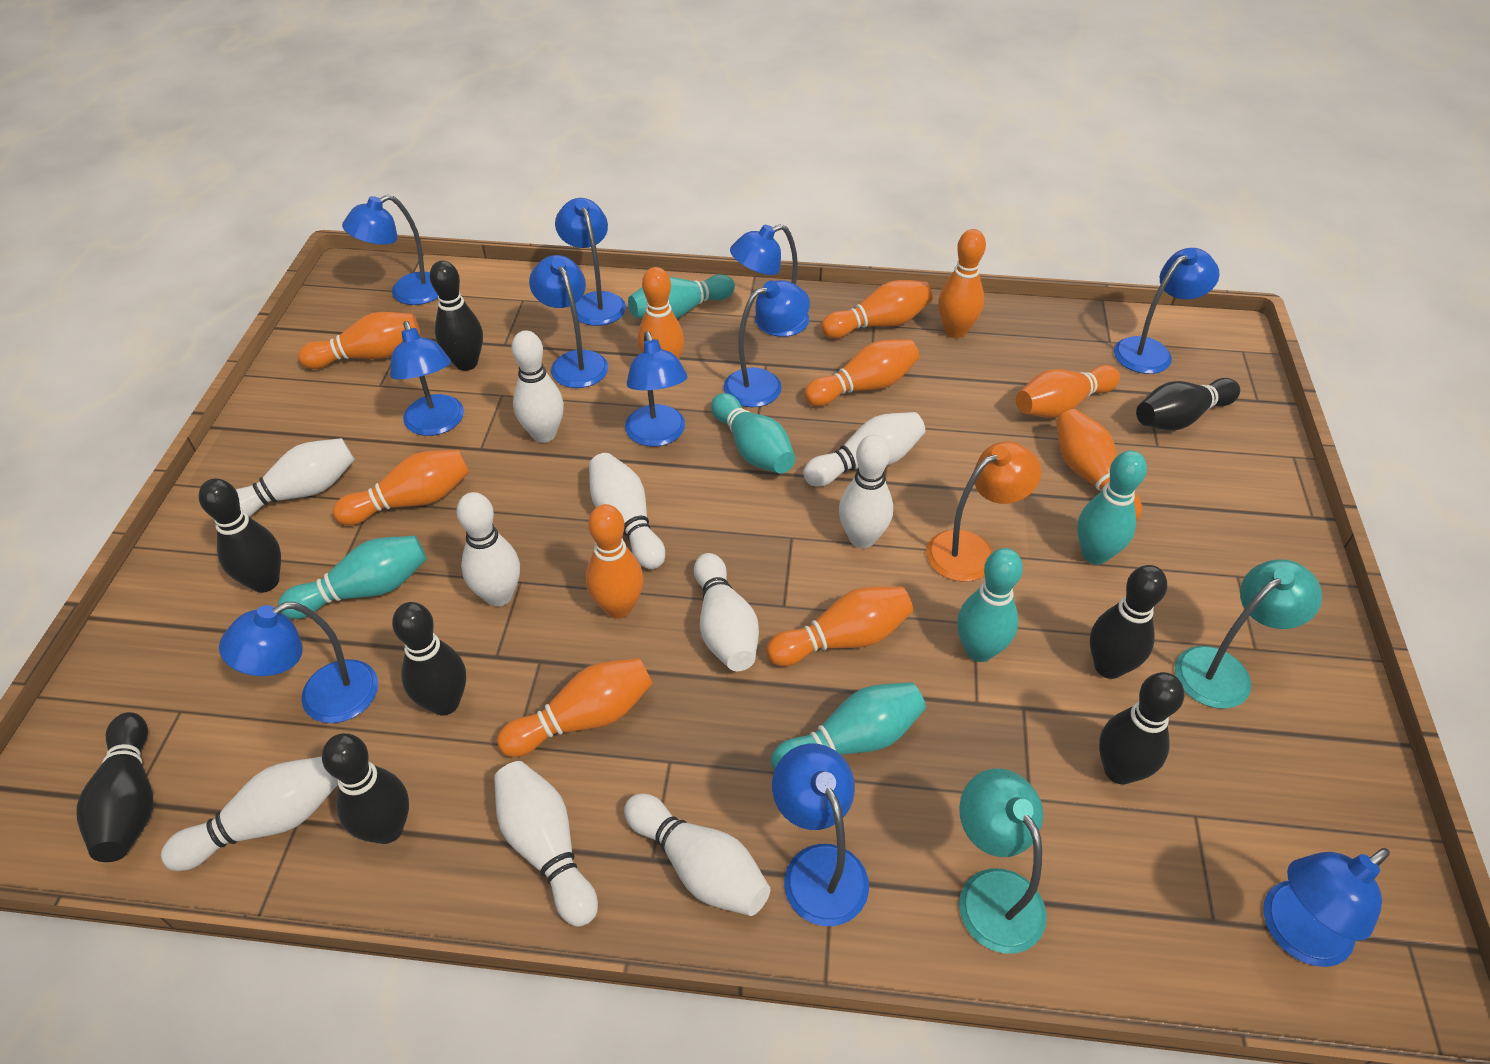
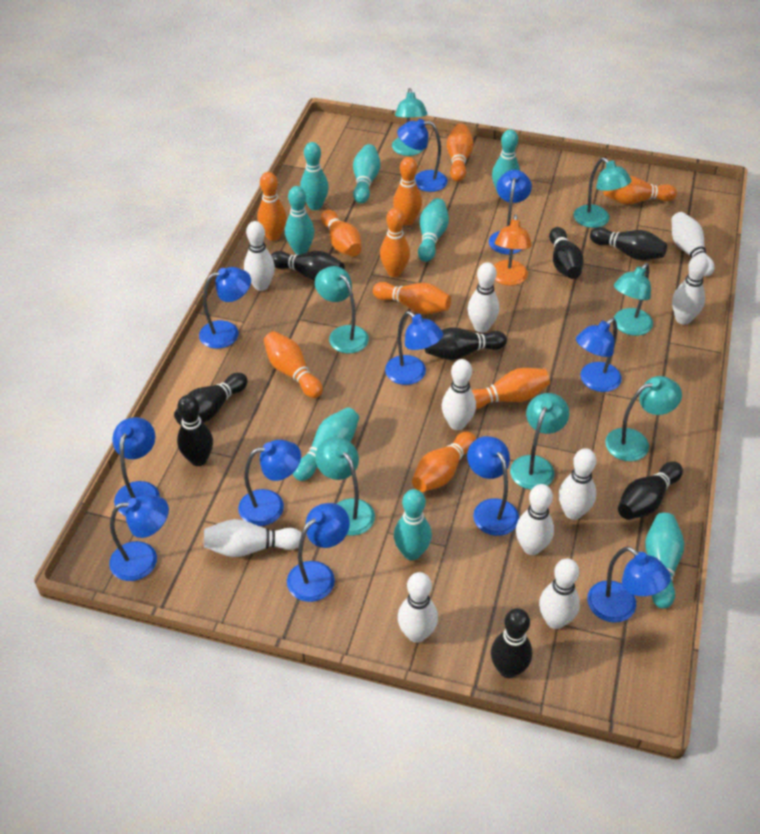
orange bowling pin: 11 -> 10
turquoise bowling pin: 6 -> 8
turquoise lamp: 2 -> 7

